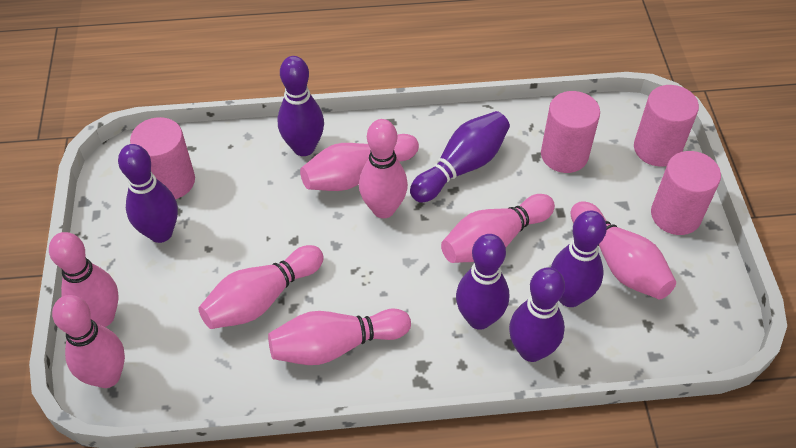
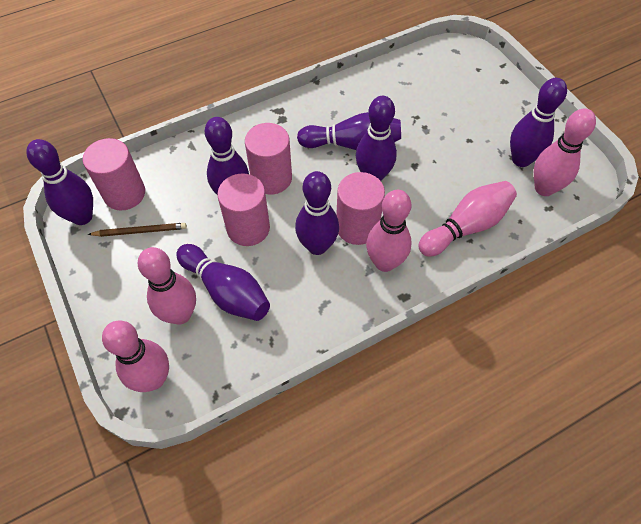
brown pencil: 0 -> 1
pink bowling pin: 8 -> 5
purple bowling pin: 6 -> 7

